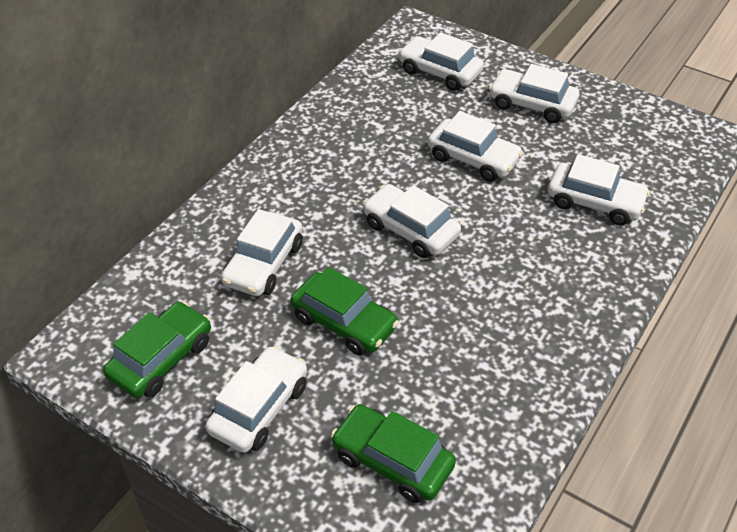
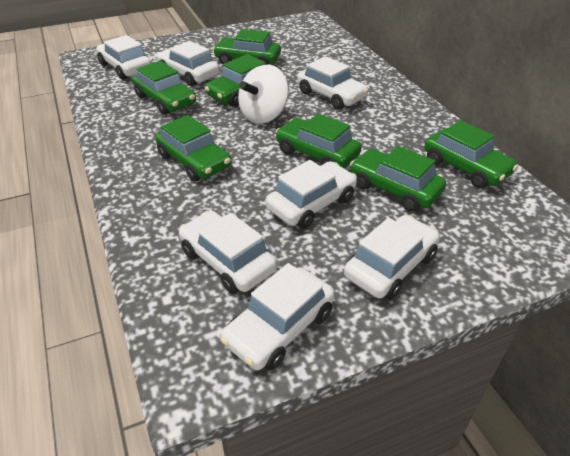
green car: 3 -> 7
white spinning top: 0 -> 1

